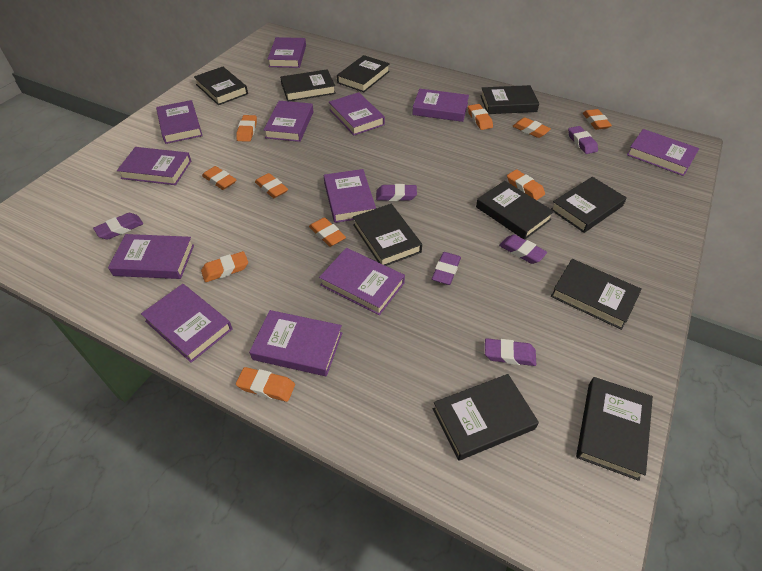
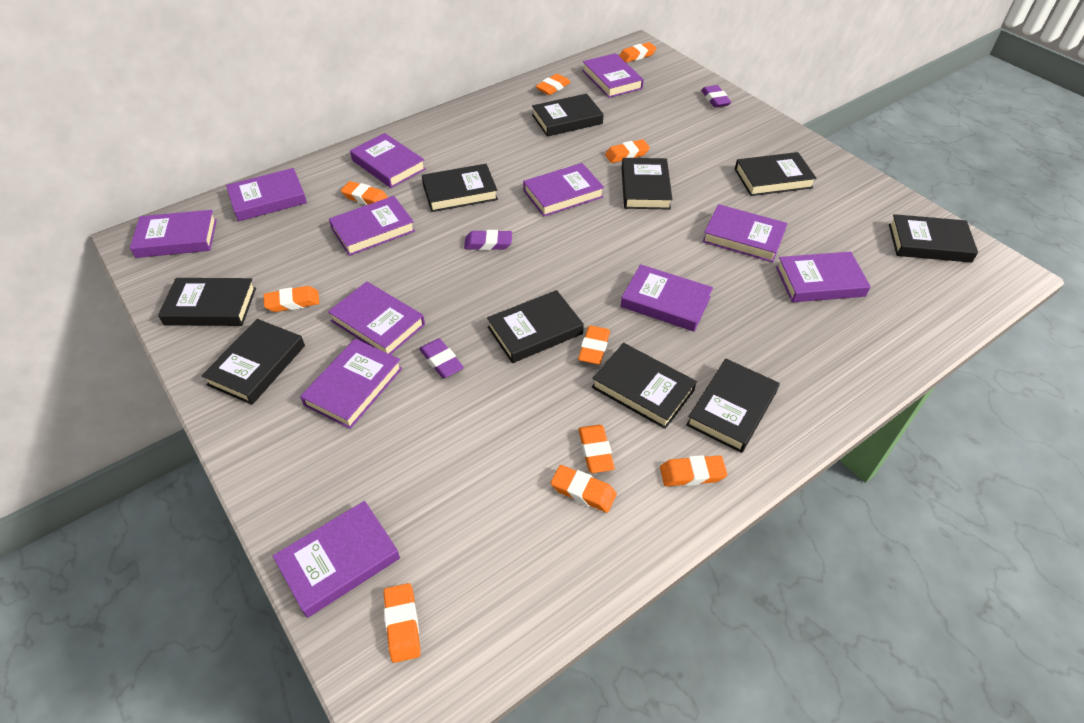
purple eraser: 6 -> 3

